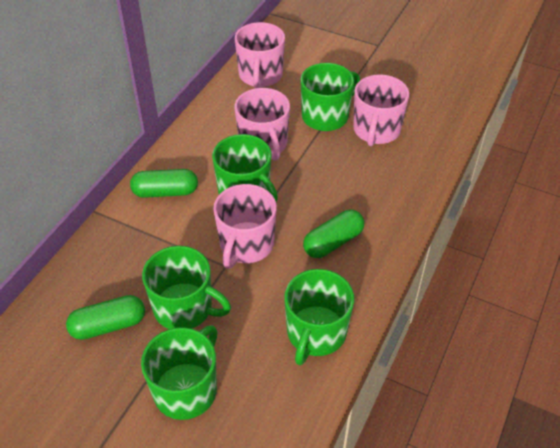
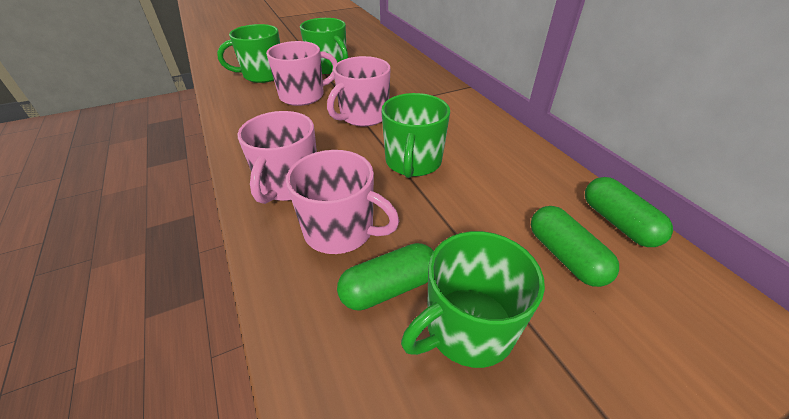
green mug: 5 -> 4

